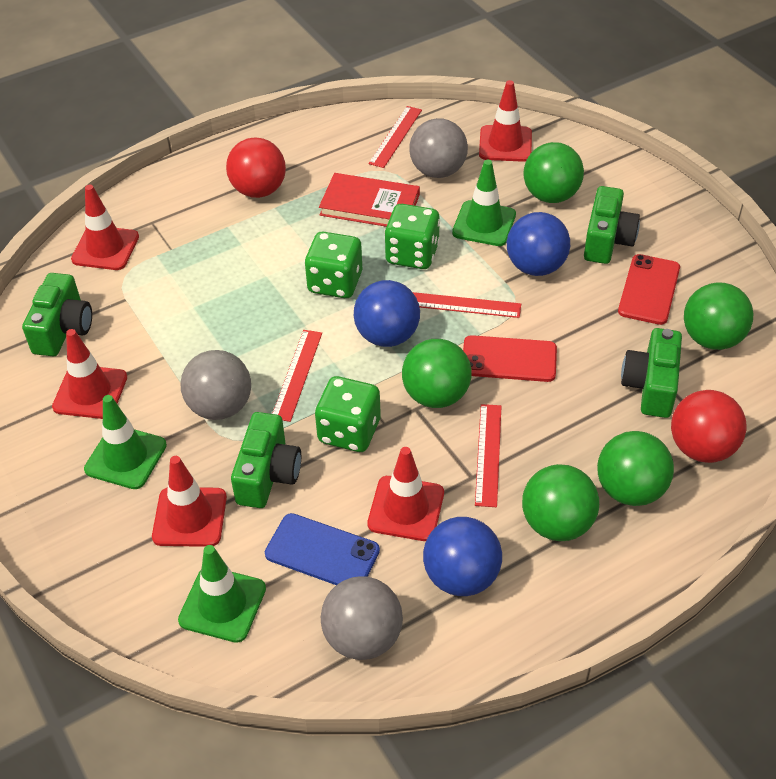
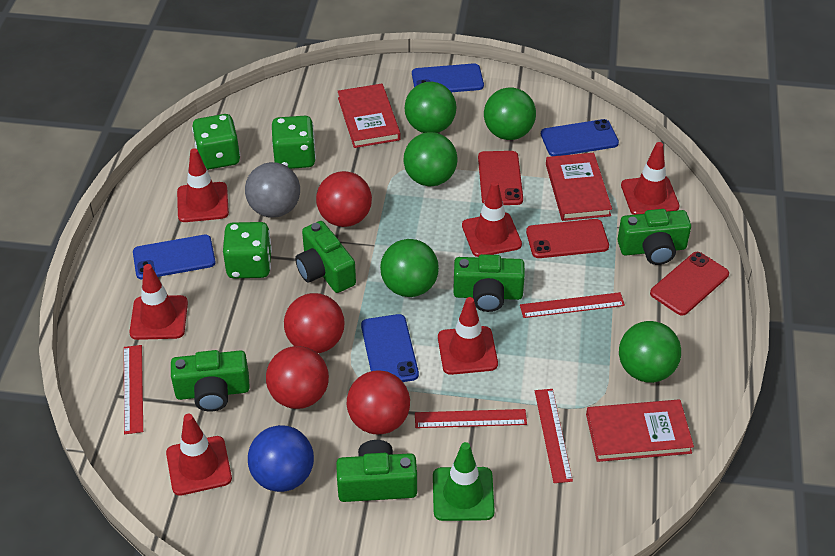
blue ball: 3 -> 1
blue phone: 1 -> 4
green camera: 4 -> 5
green traffic cone: 3 -> 1
grey ball: 3 -> 1
red ball: 2 -> 4
red book: 1 -> 3
red phone: 2 -> 3
red traffic cone: 5 -> 6

